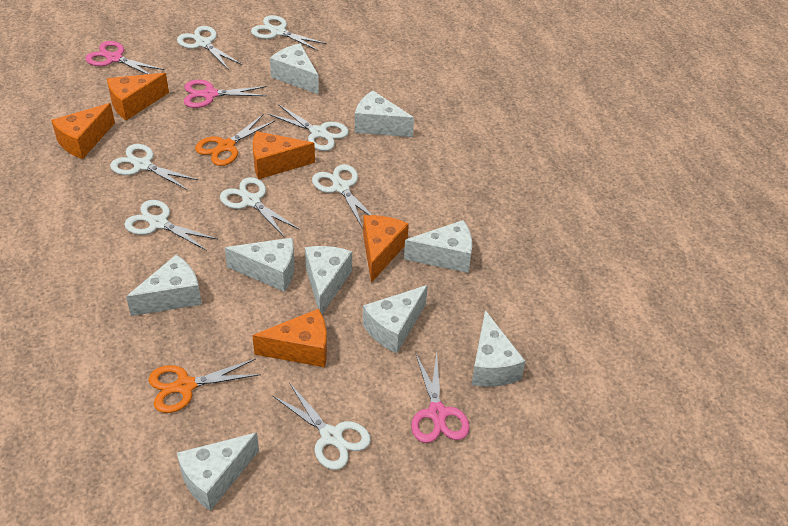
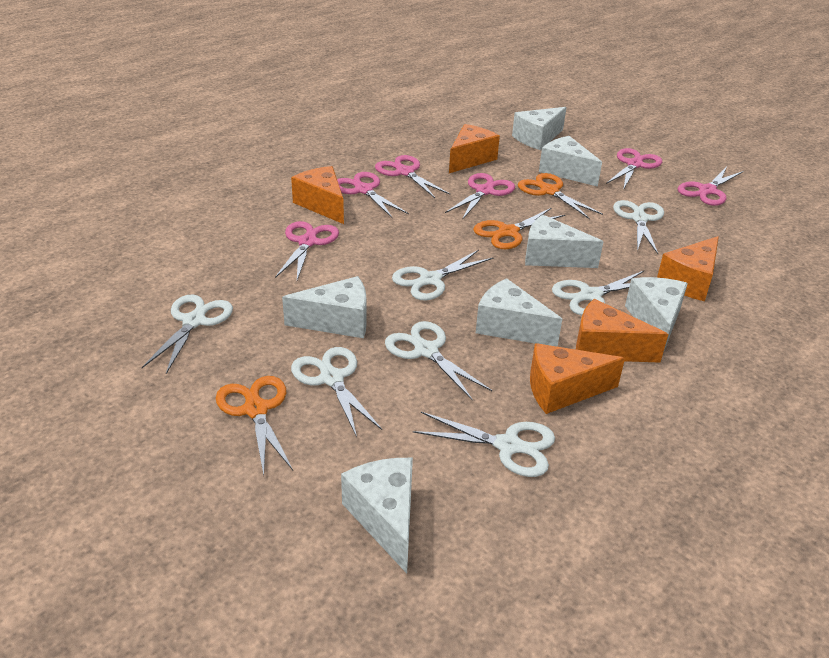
orange scissors: 2 -> 3
pink scissors: 3 -> 6
white cheese: 9 -> 7
white scissors: 8 -> 7

